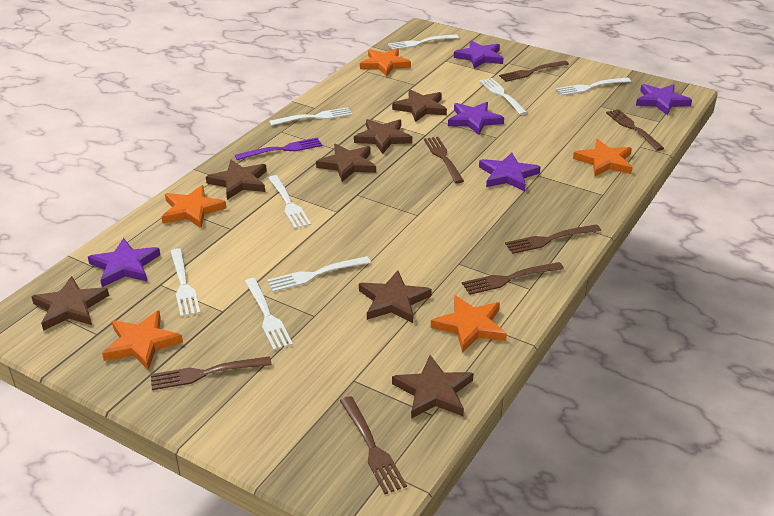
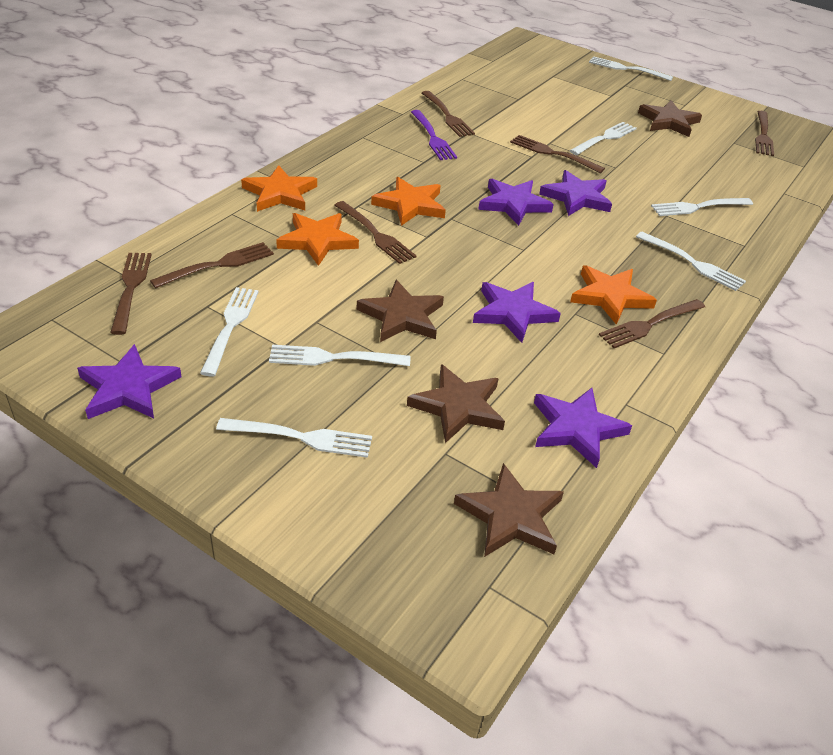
brown star: 7 -> 4
orange star: 5 -> 4
white fork: 8 -> 7

